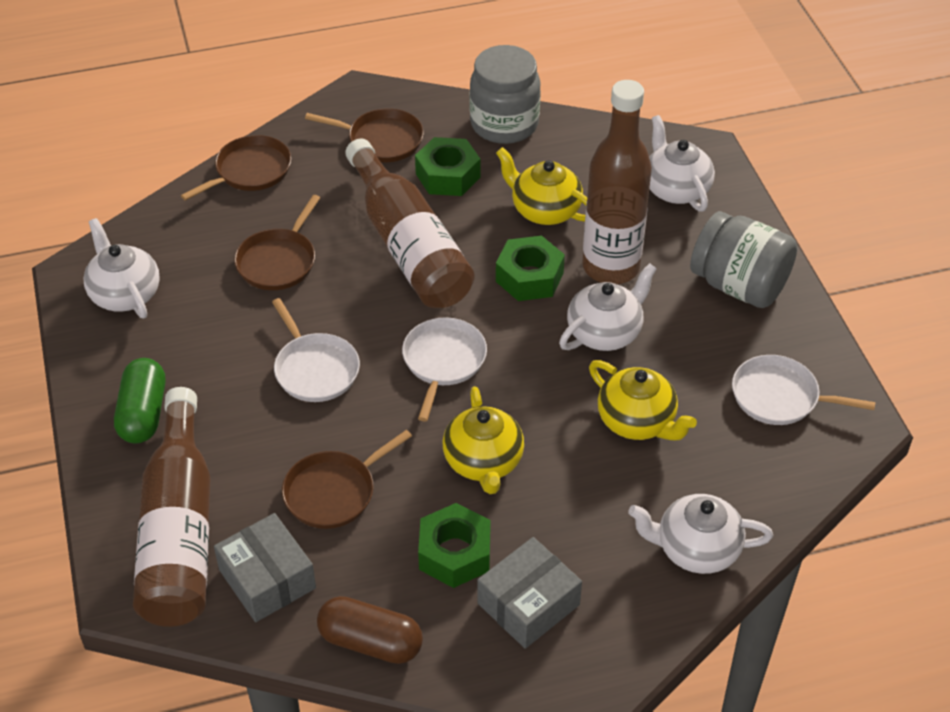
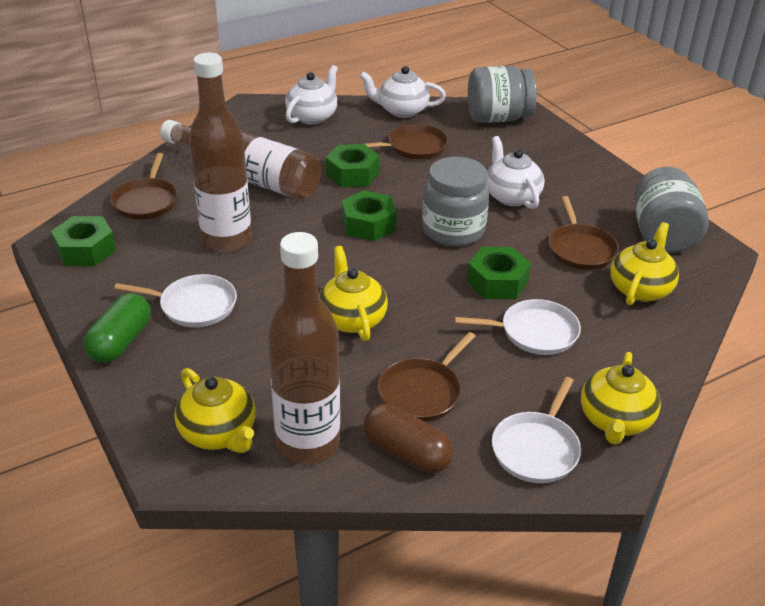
green nut: 3 -> 4
grey box: 2 -> 0
grey jar: 2 -> 3
white teapot: 4 -> 3
yellow teapot: 3 -> 4

